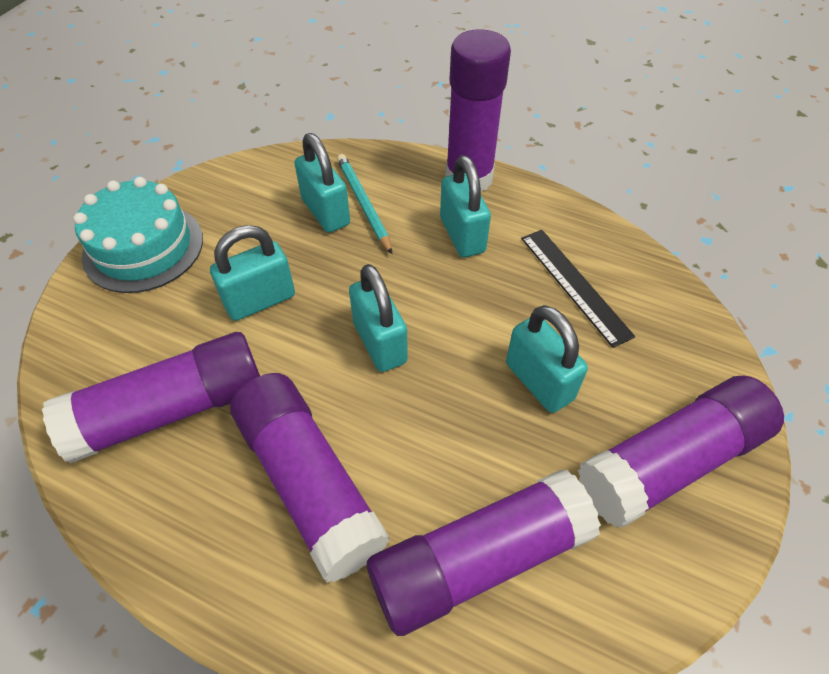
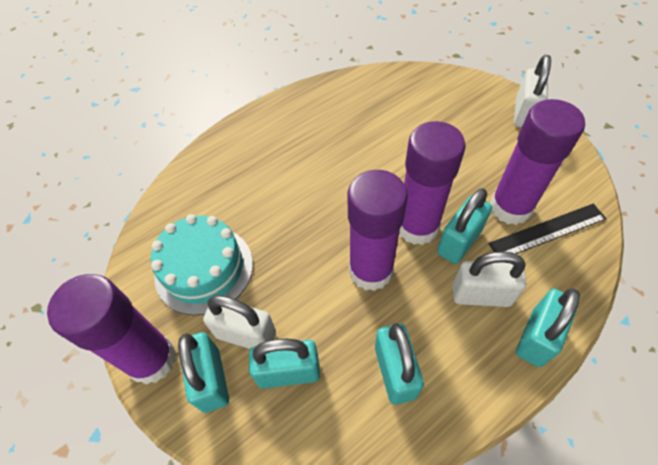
purple glue stick: 5 -> 4
turquoise pencil: 1 -> 0
white padlock: 0 -> 3

